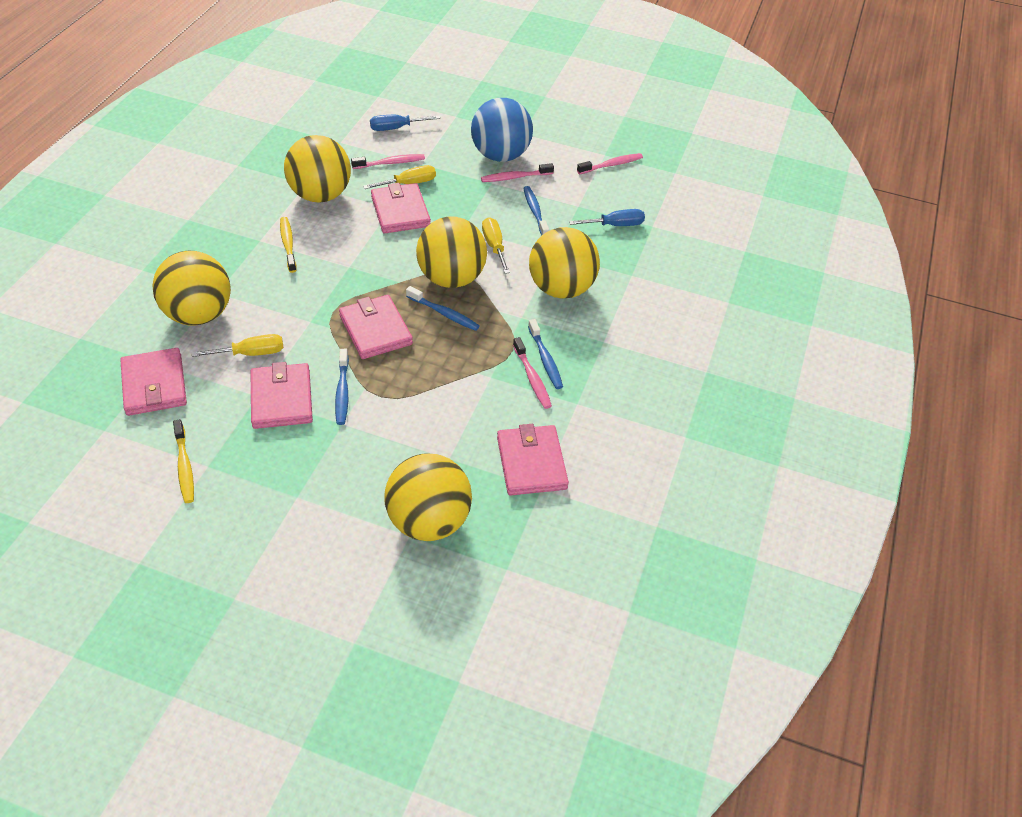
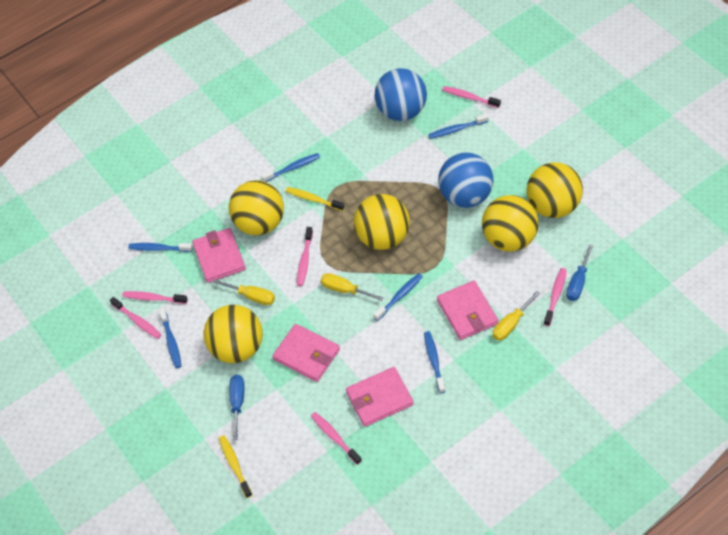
blue ball: 1 -> 2
blue toothbrush: 4 -> 6
pink toothbrush: 4 -> 6
pink wallet: 5 -> 4

